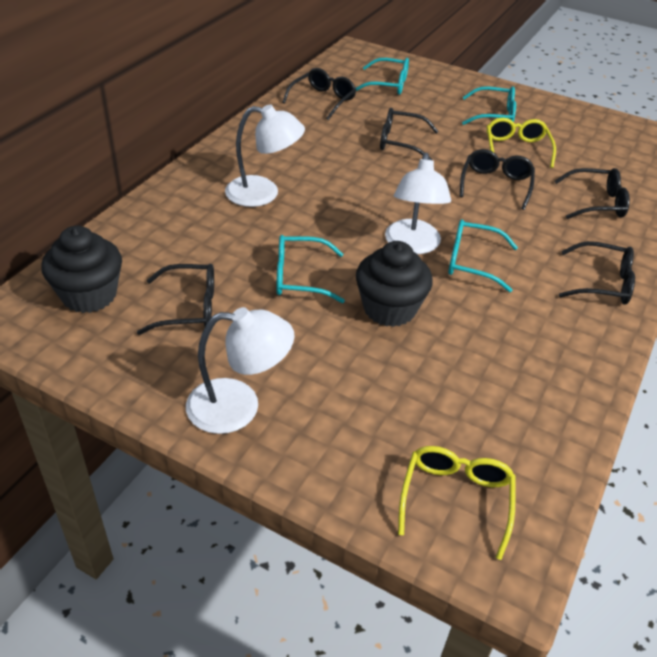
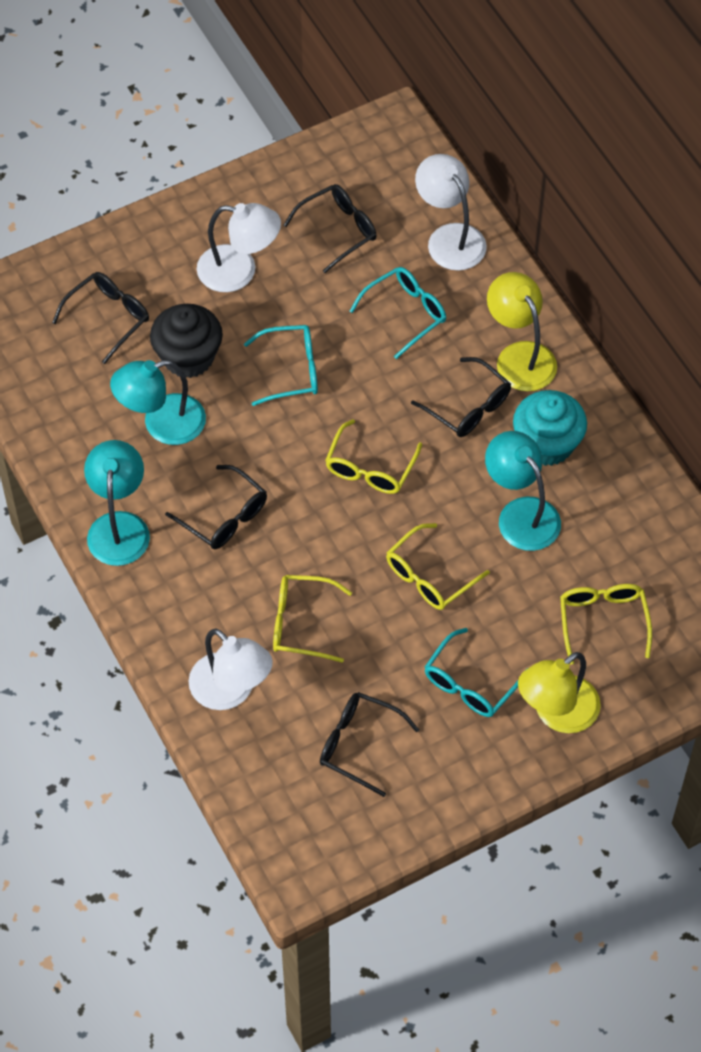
black cupcake: 2 -> 1
black glasses: 6 -> 5
turquoise cupcake: 0 -> 1
turquoise glasses: 4 -> 3
turquoise lamp: 0 -> 3
yellow glasses: 2 -> 4
yellow lamp: 0 -> 2

